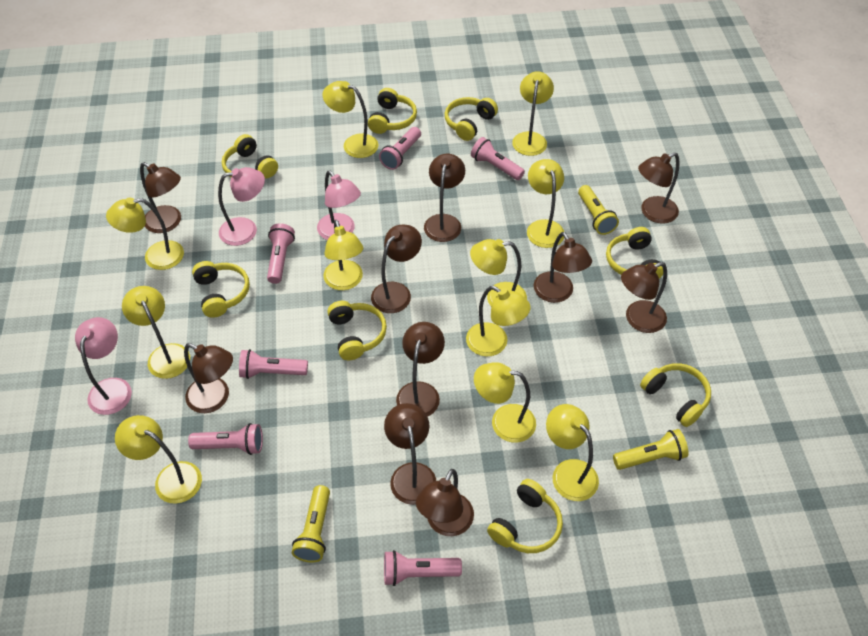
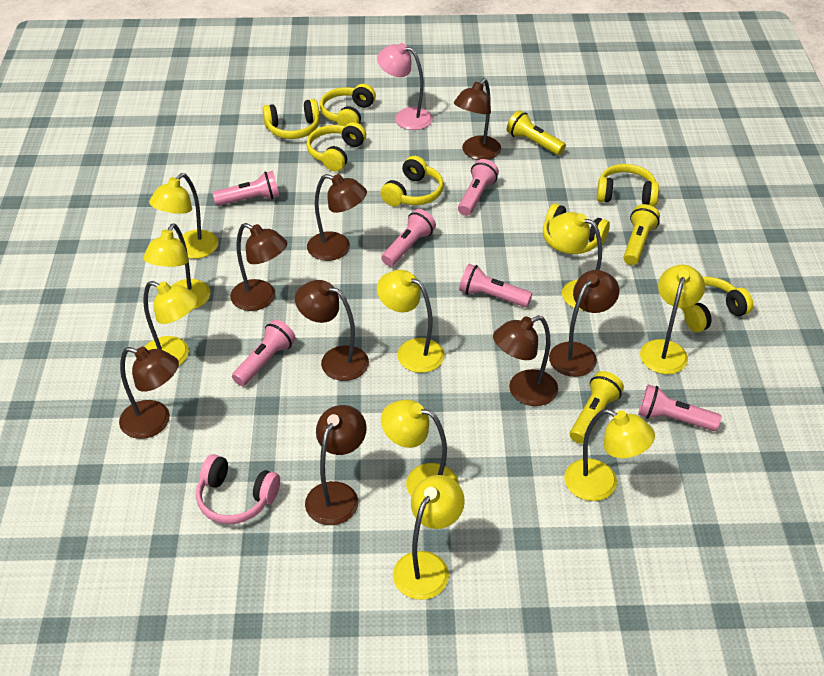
brown lamp: 10 -> 8
pink headphones: 0 -> 1
pink lamp: 3 -> 1
yellow headphones: 8 -> 7
yellow lamp: 11 -> 9

